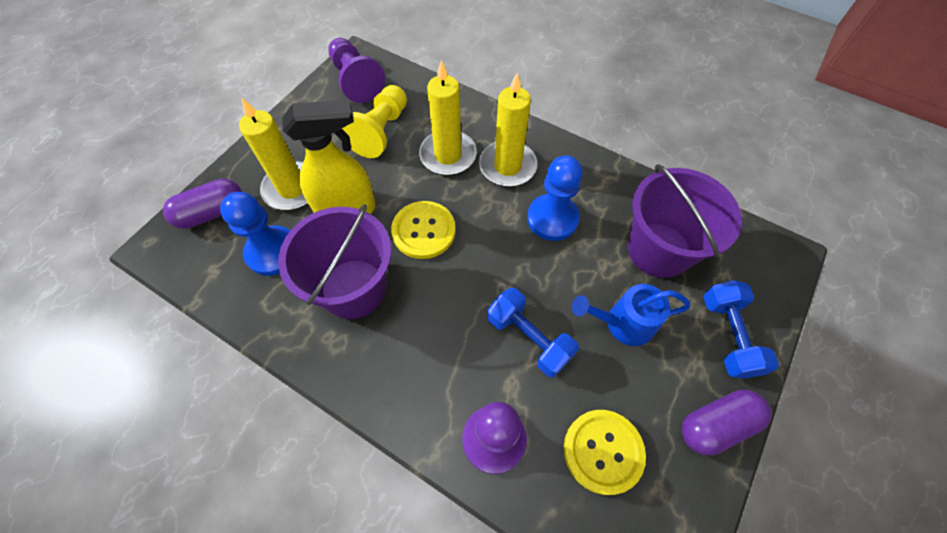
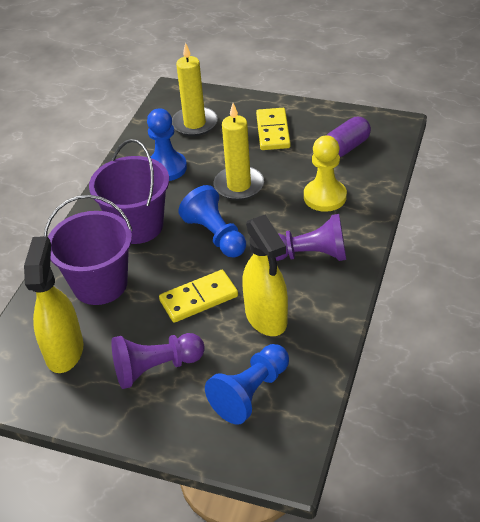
blue dumbbell: 2 -> 0
blue pawn: 2 -> 3
blue watering can: 1 -> 0
purple capsule: 2 -> 1
yellow button: 2 -> 0
yellow candle: 3 -> 2
yellow domino: 0 -> 2
yellow spray bottle: 1 -> 2

